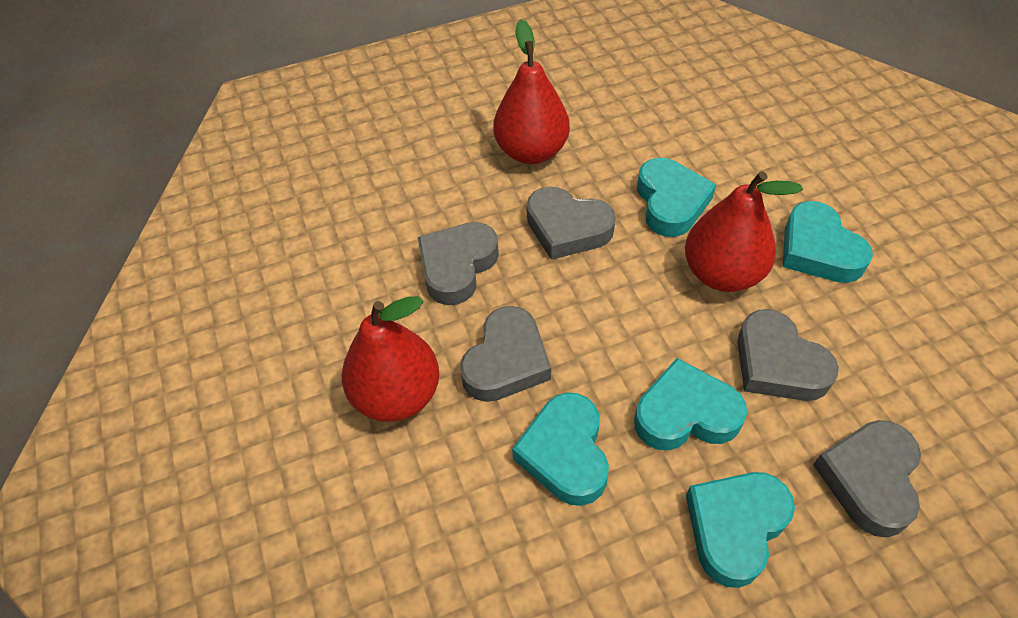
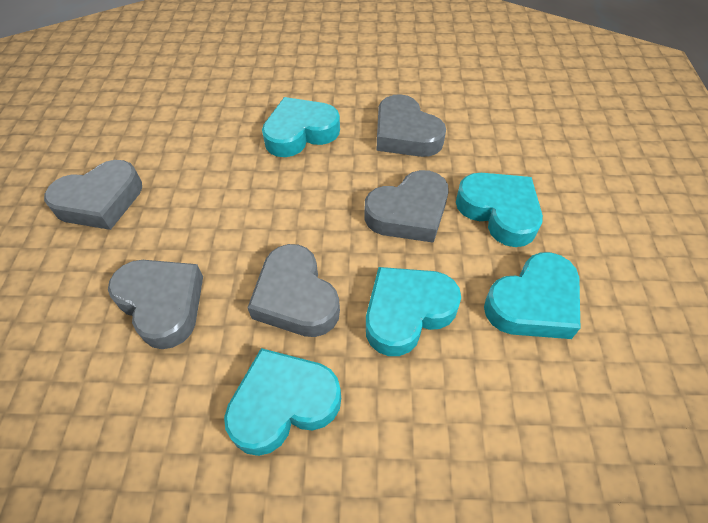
red pear: 3 -> 0

